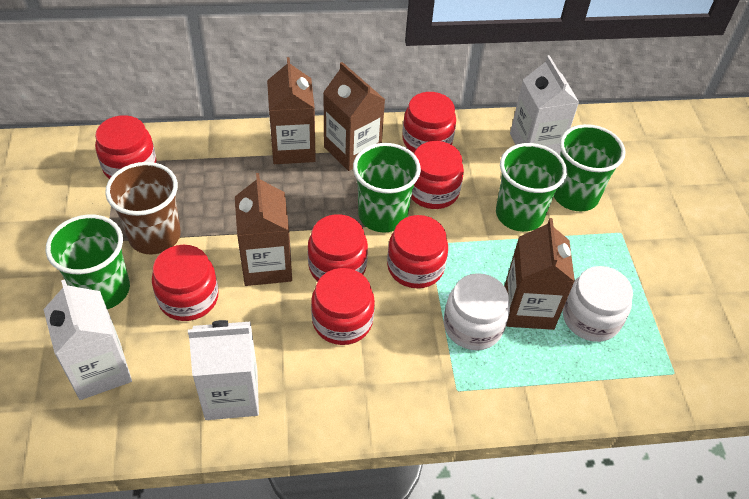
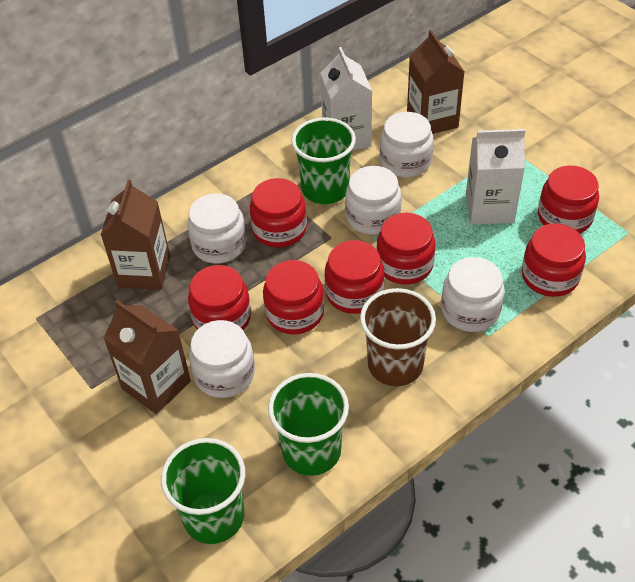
brown carton: 4 -> 3
green cup: 4 -> 3
white carton: 3 -> 2
white jar: 2 -> 5

